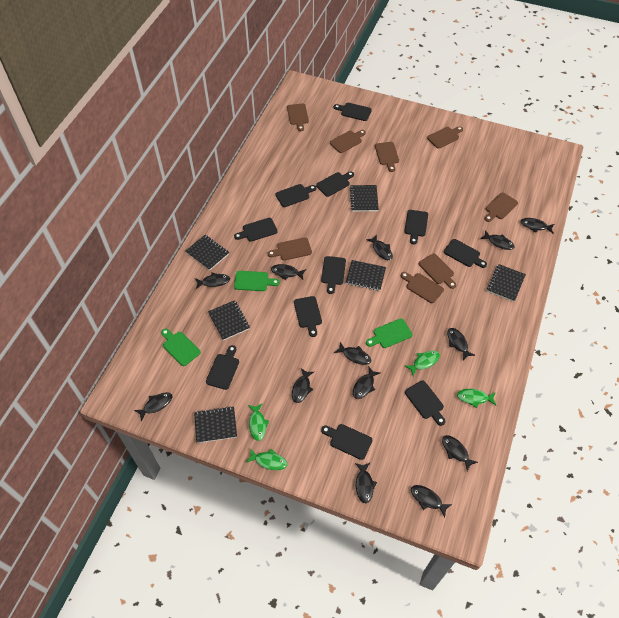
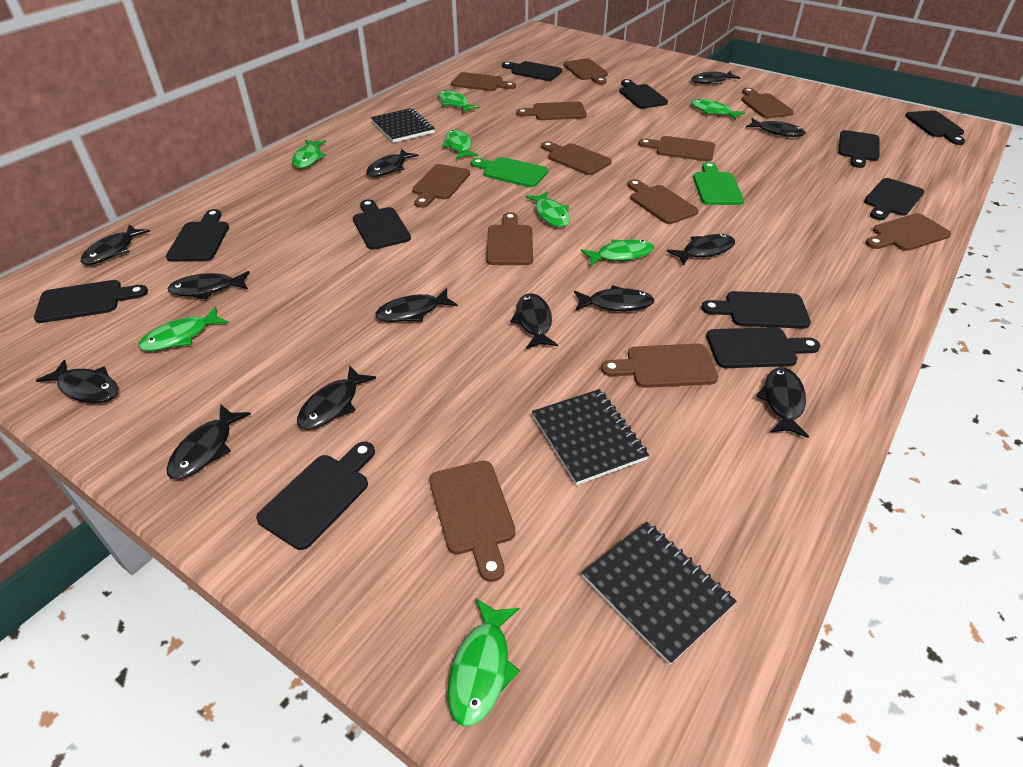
black notebook: 6 -> 3
brown cutting board: 8 -> 12
green cutting board: 3 -> 2
green fish: 4 -> 8

